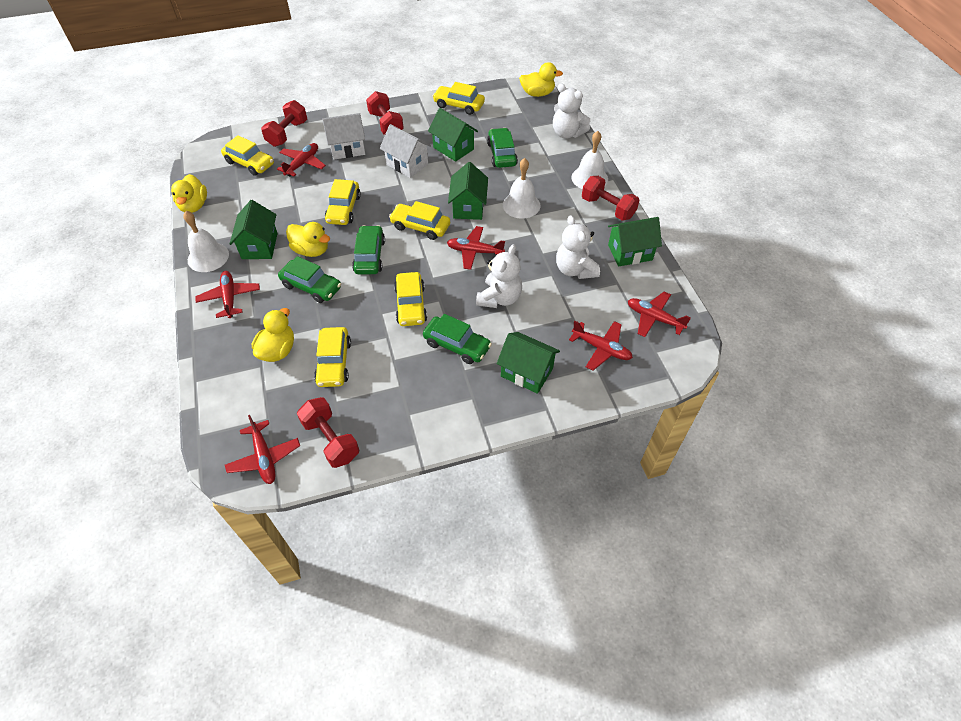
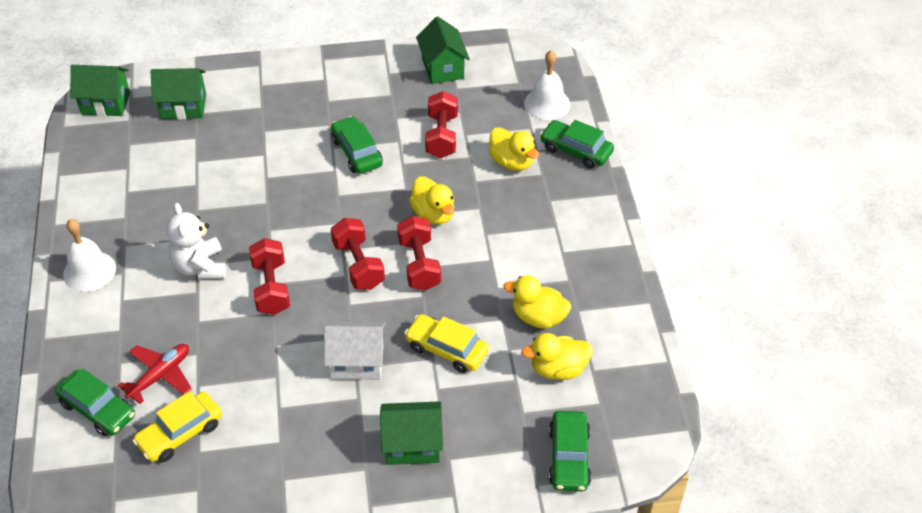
green house: 5 -> 4
red plane: 6 -> 1
white bell: 3 -> 2
white house: 2 -> 1
white teddy bear: 3 -> 1
yellow car: 6 -> 2

